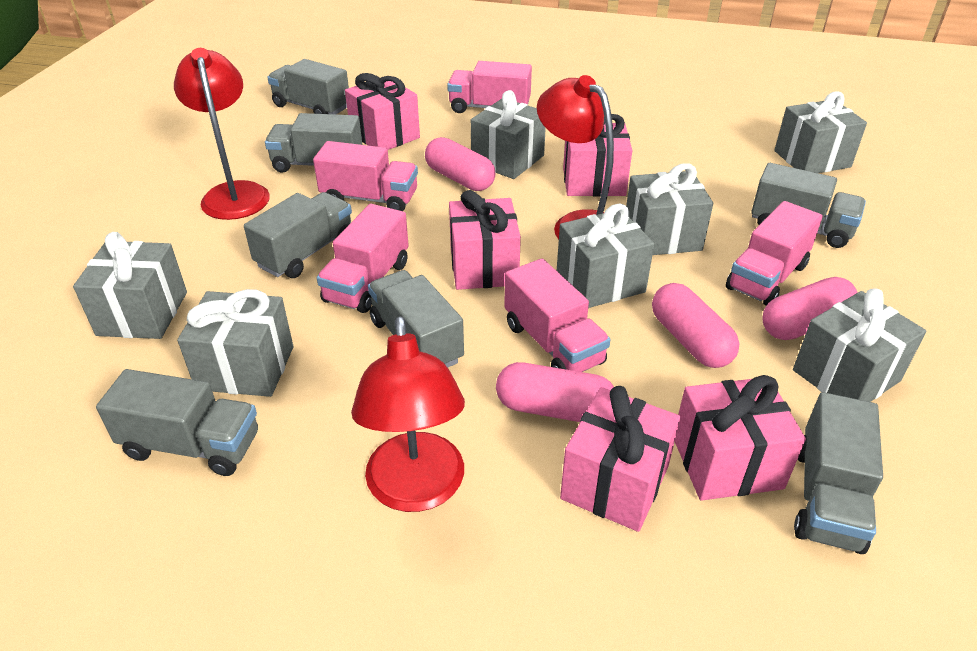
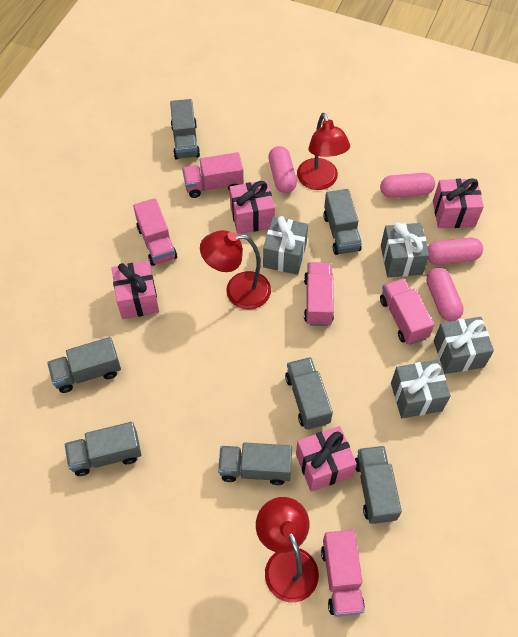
grey gift: 7 -> 4
pink gift: 5 -> 4

